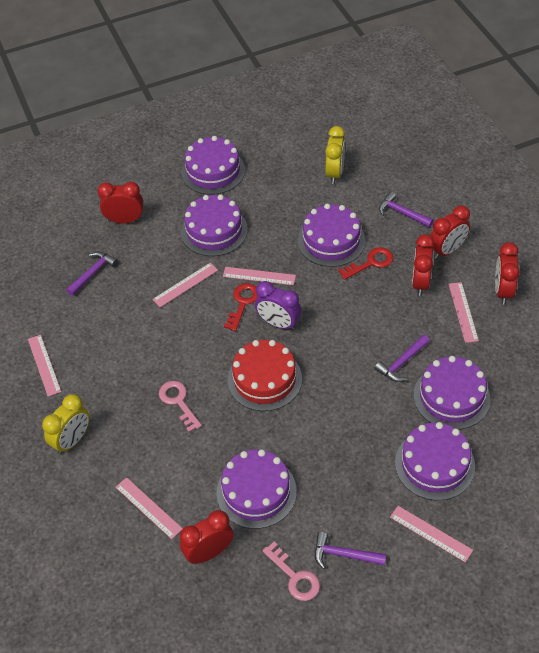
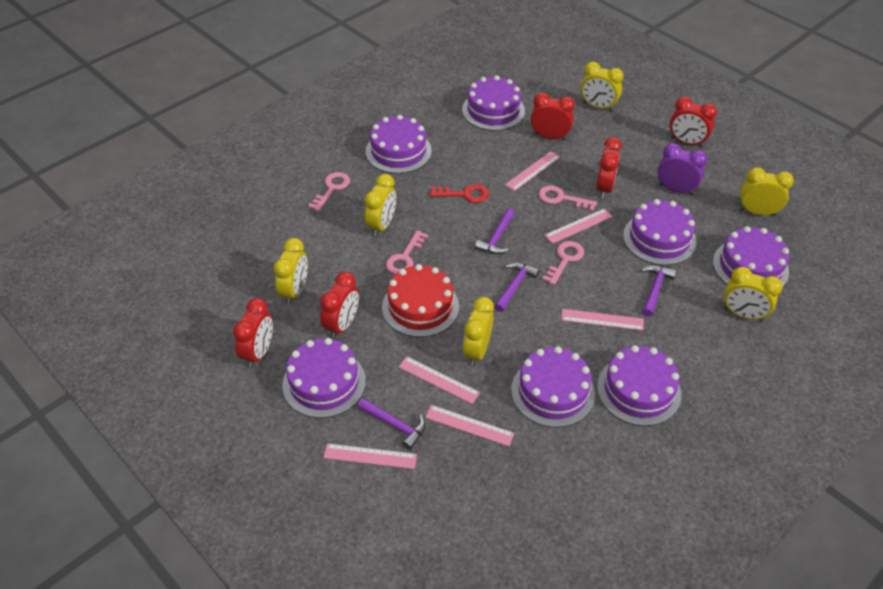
pink key: 2 -> 4
purple cake: 6 -> 7
red key: 2 -> 1
yellow clock: 2 -> 6

